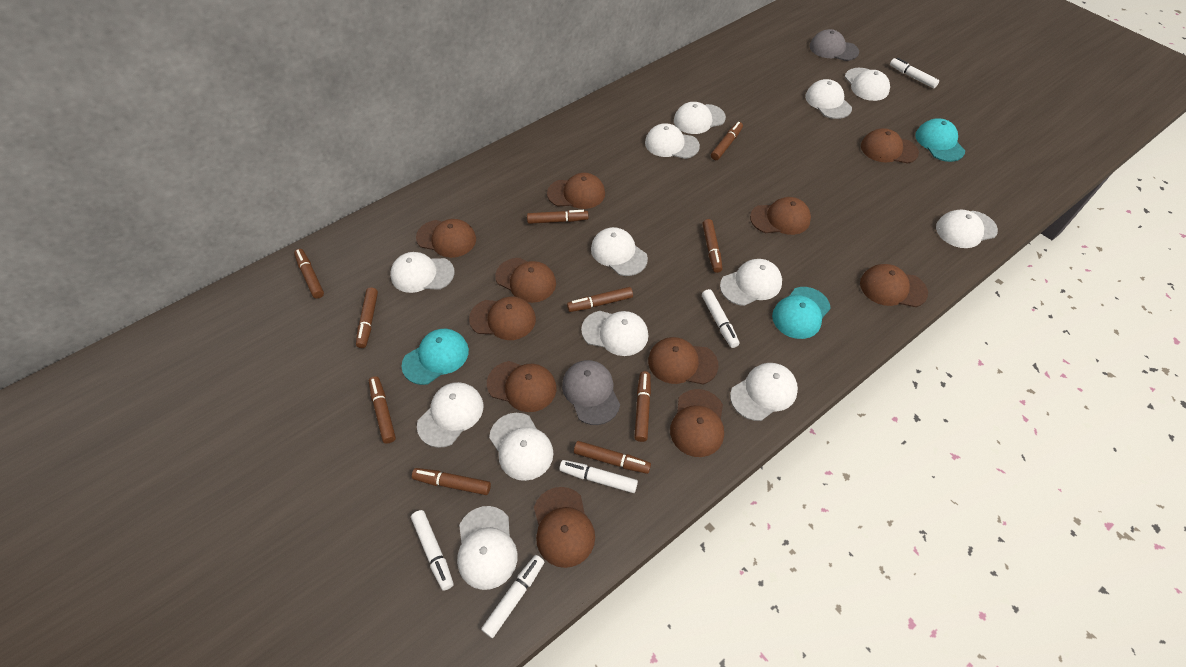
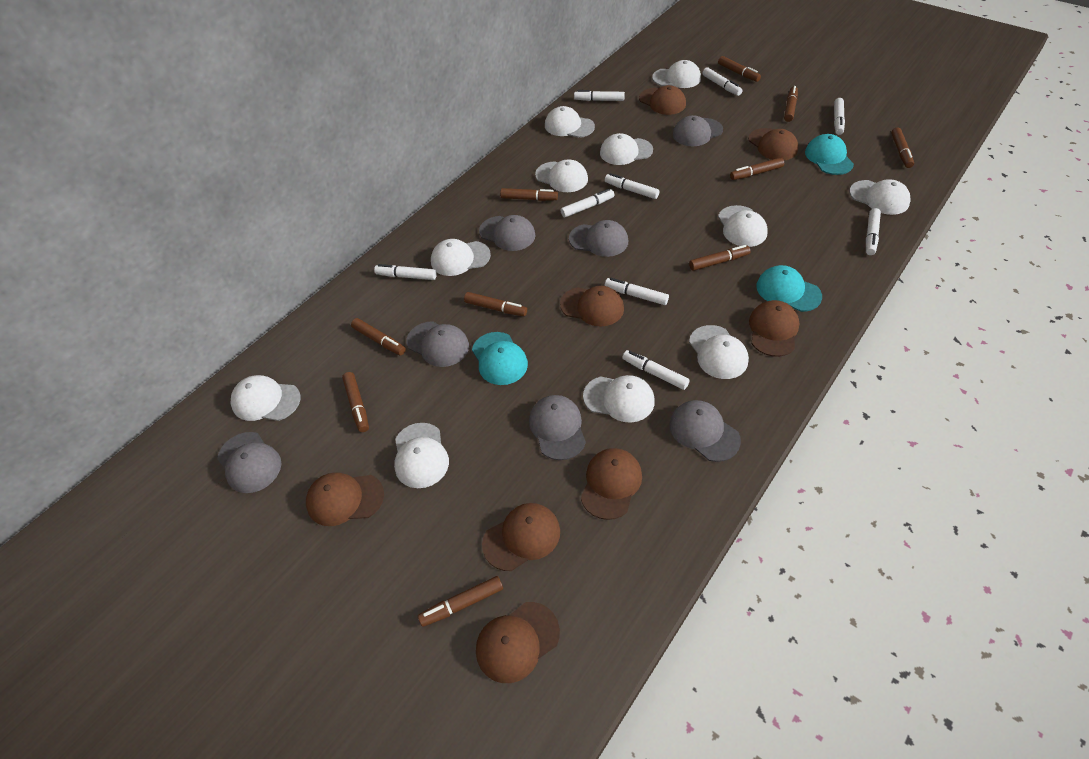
brown cap: 11 -> 8
grey cap: 2 -> 7
white cap: 13 -> 11
white marker: 5 -> 9

